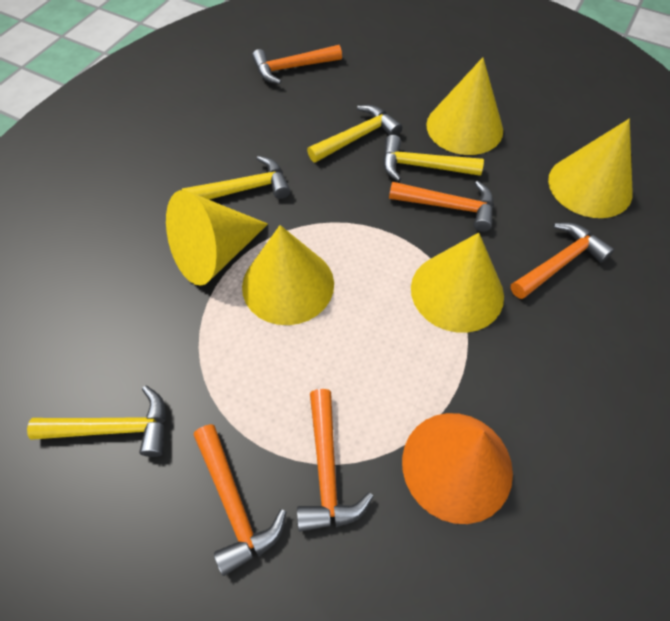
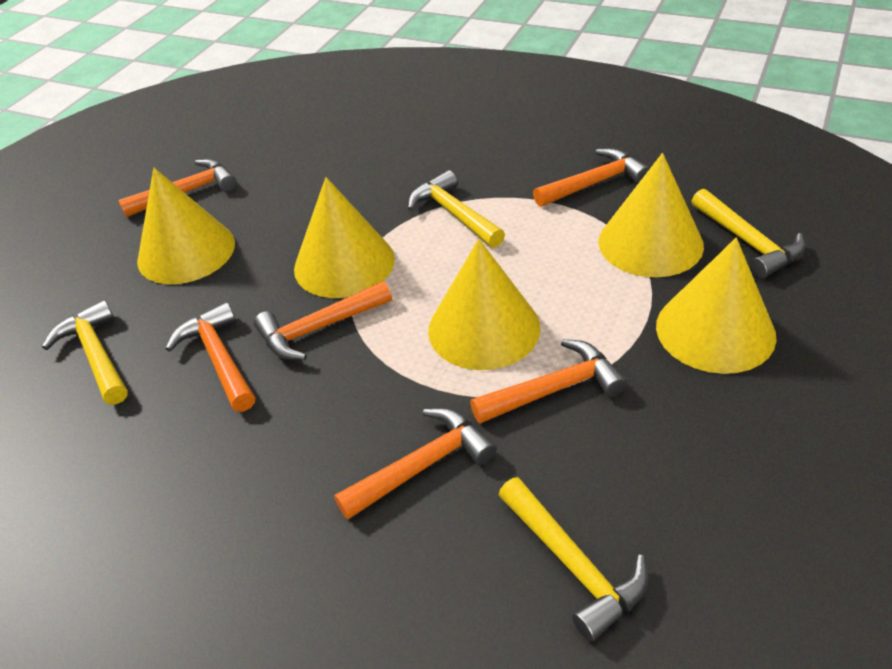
orange cone: 1 -> 0
orange hammer: 5 -> 6

